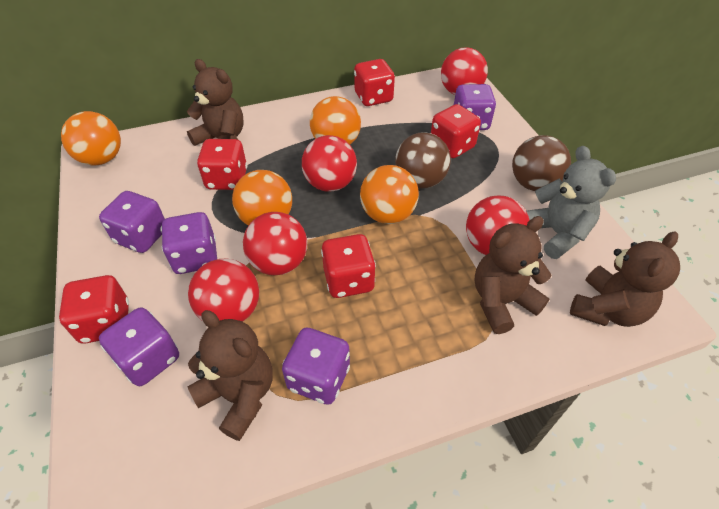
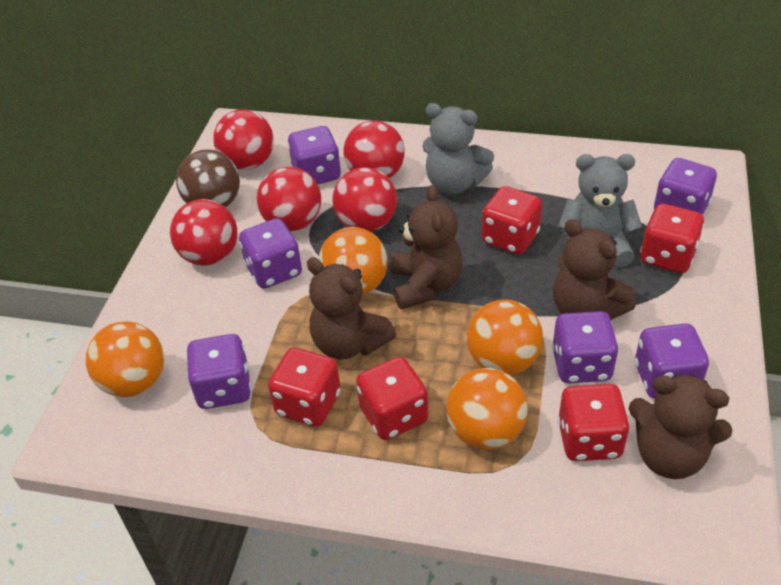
brown ball: 2 -> 1
grey teddy bear: 1 -> 2
purple dice: 5 -> 6

